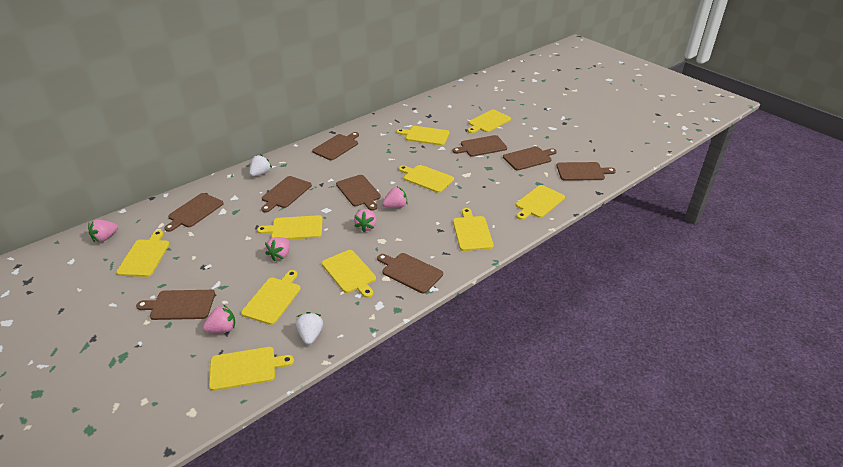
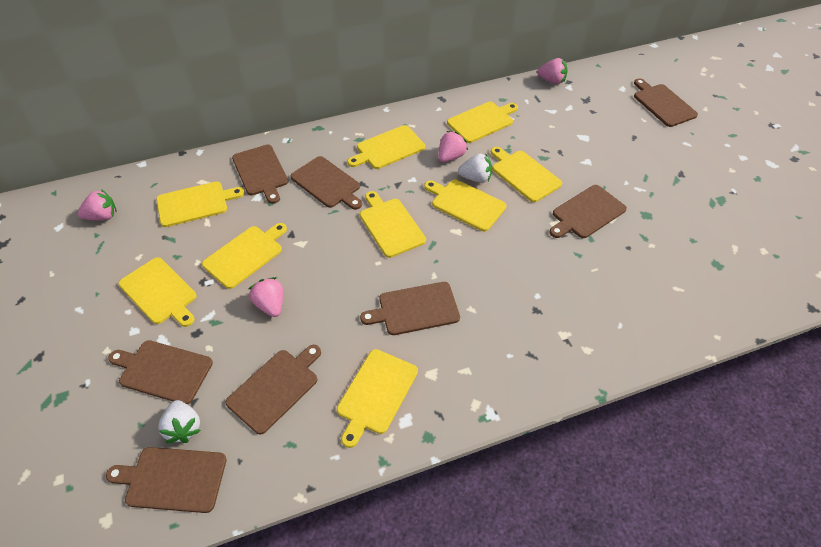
brown cutting board: 9 -> 8
pink strawberry: 5 -> 4
yellow cutting board: 10 -> 9

